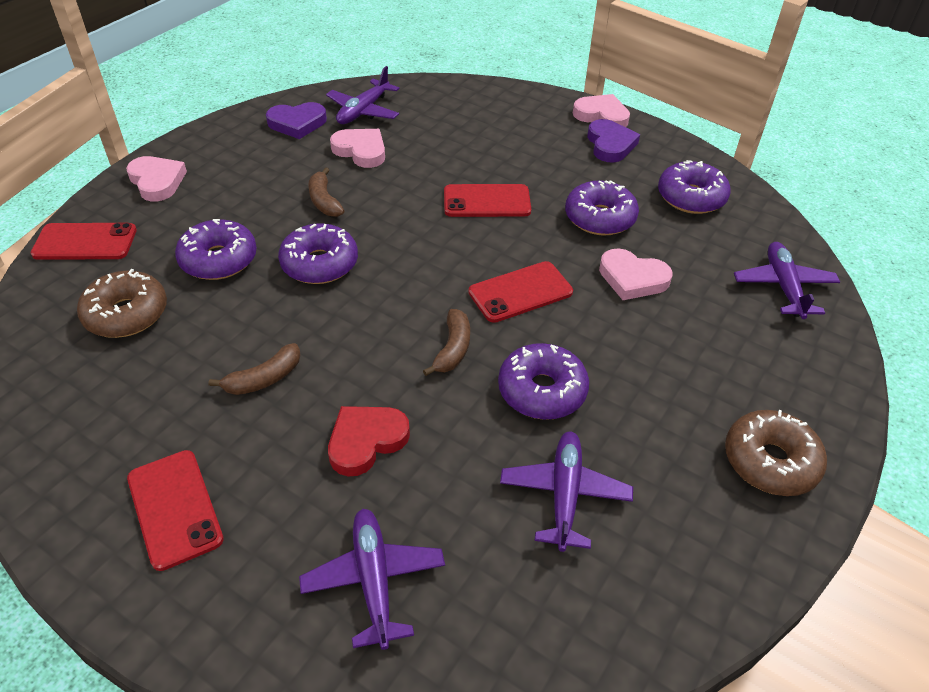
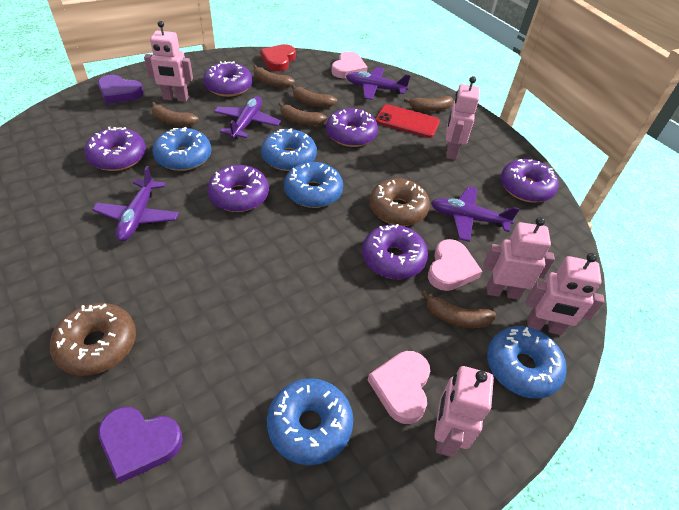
blue donut: 0 -> 5
brown banana: 3 -> 6
pink heart: 4 -> 3
pink robot: 0 -> 5
purple donut: 5 -> 6
red phone: 4 -> 1

